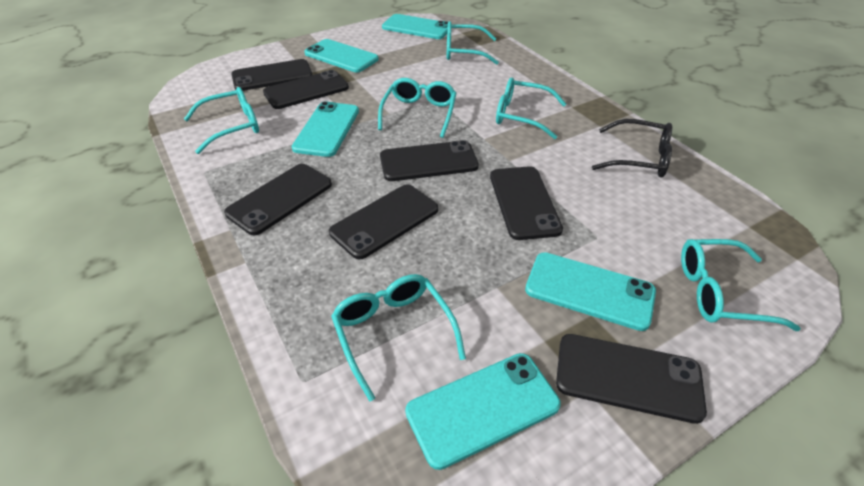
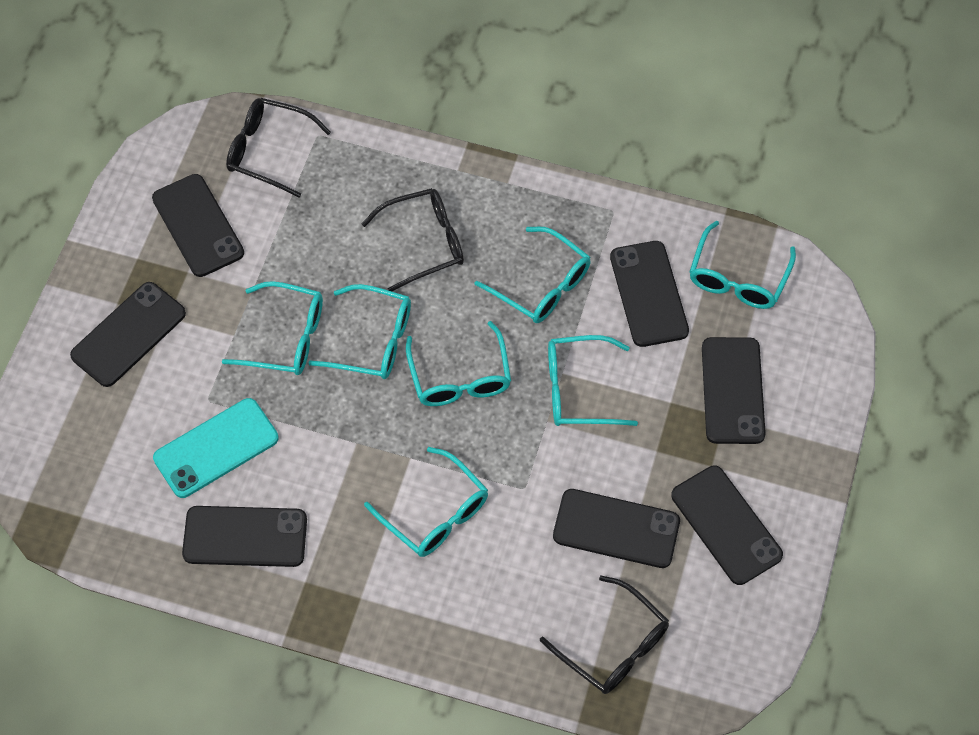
black glasses: 1 -> 3
turquoise glasses: 6 -> 7
turquoise phone: 5 -> 1

